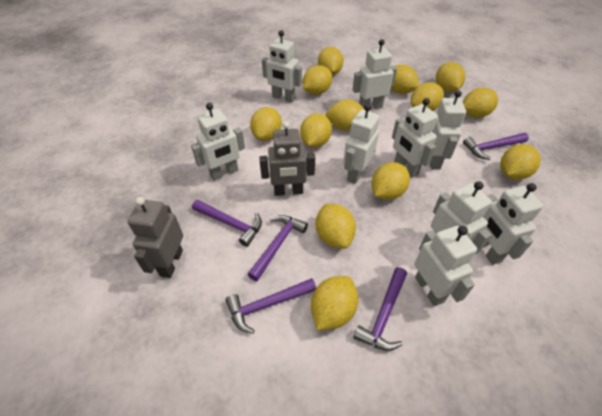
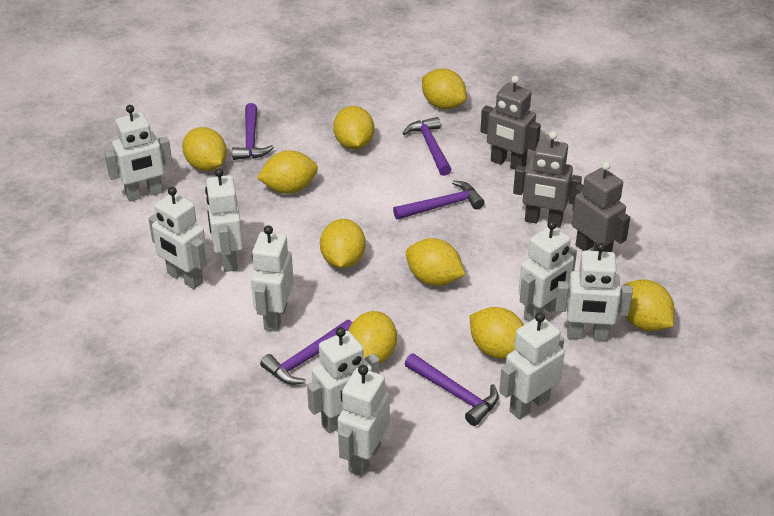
grey robot: 2 -> 3
yellow lemon: 13 -> 9

